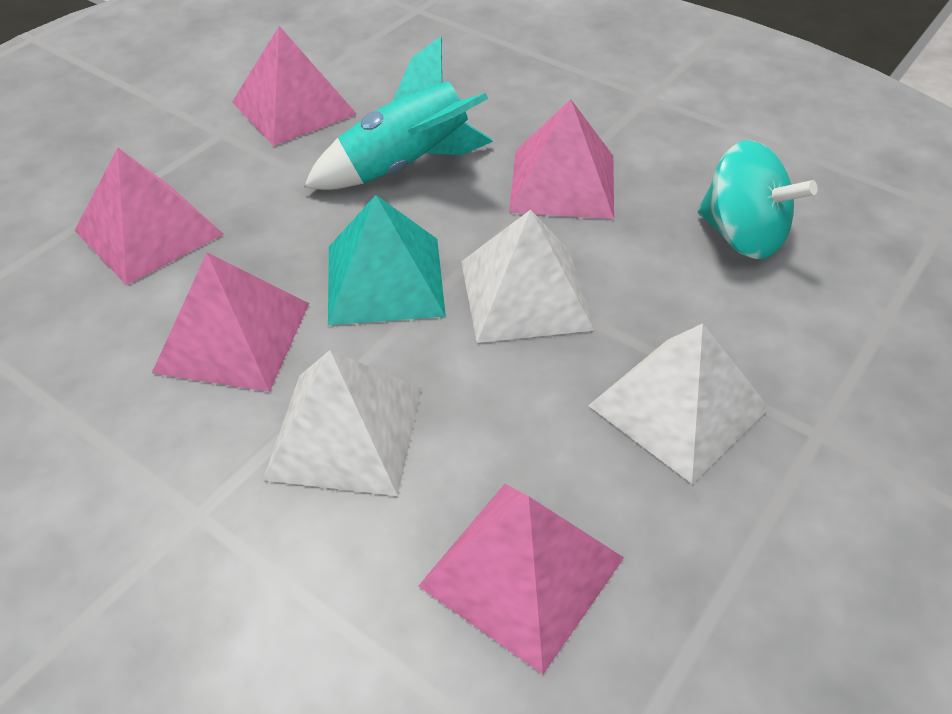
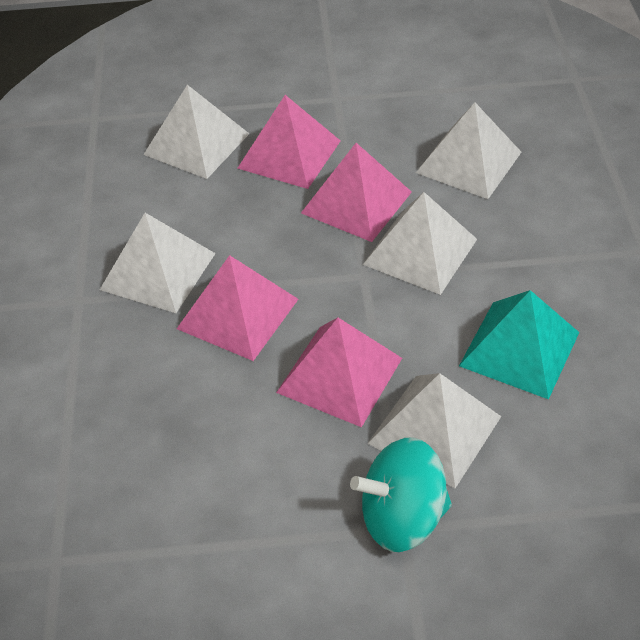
pink pyramid: 5 -> 4
turquoise rocket: 1 -> 0
white pyramid: 3 -> 5

